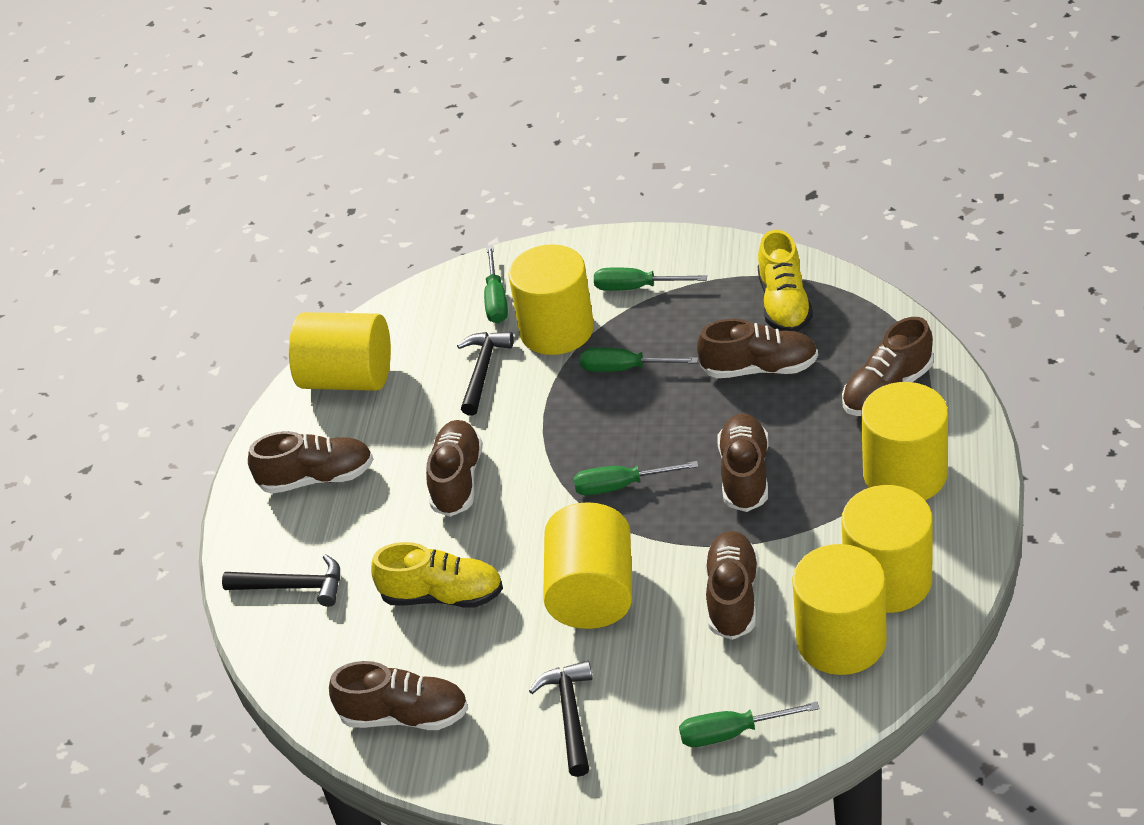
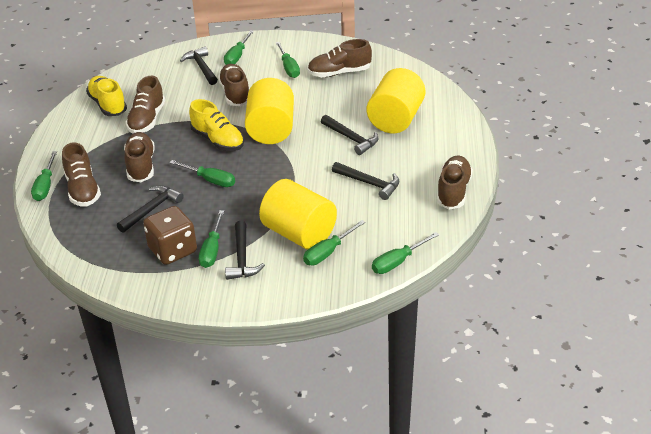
black hammer: 3 -> 5
brown dice: 0 -> 1
brown shoe: 7 -> 6
green screwdriver: 5 -> 7
yellow cylinder: 6 -> 3

